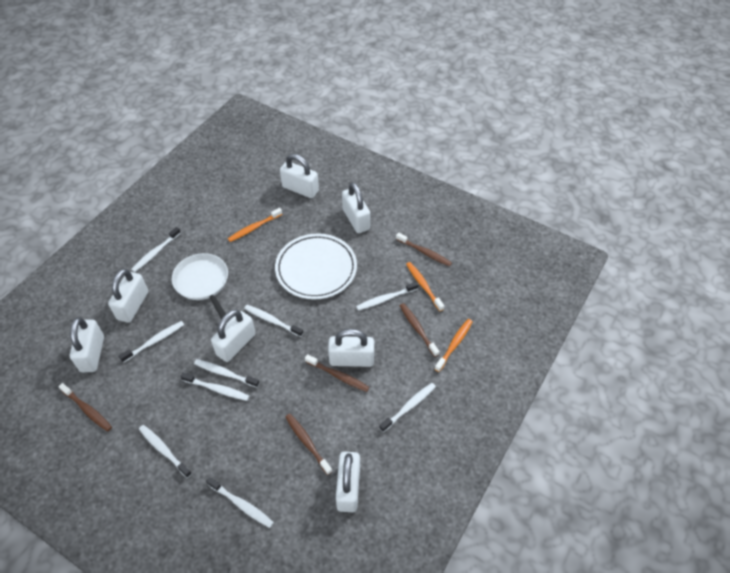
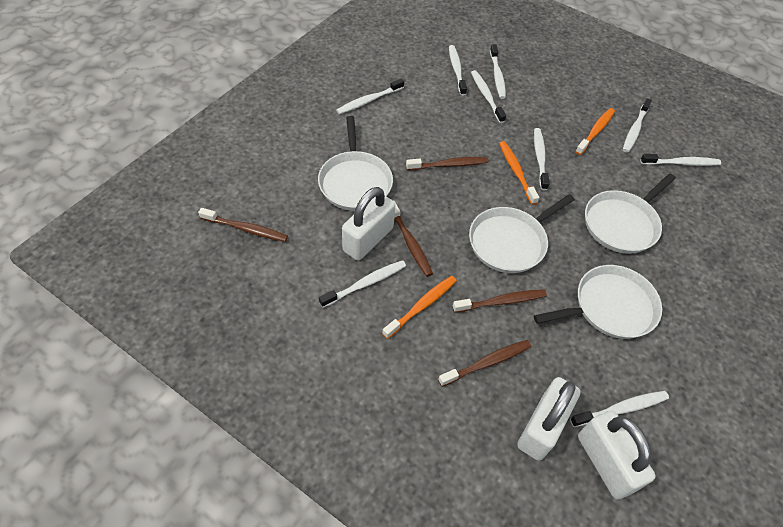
white padlock: 7 -> 3
white pan: 1 -> 4
white plate: 1 -> 0

